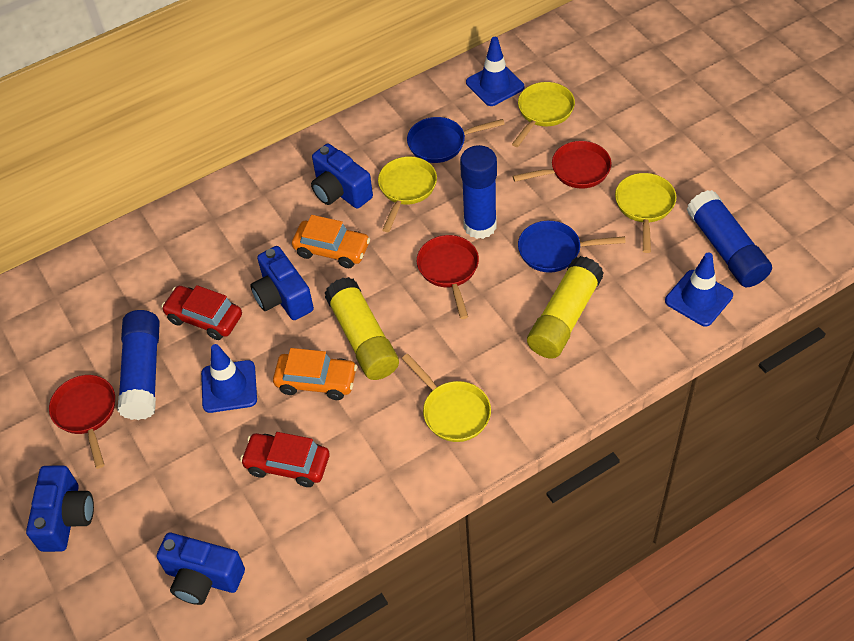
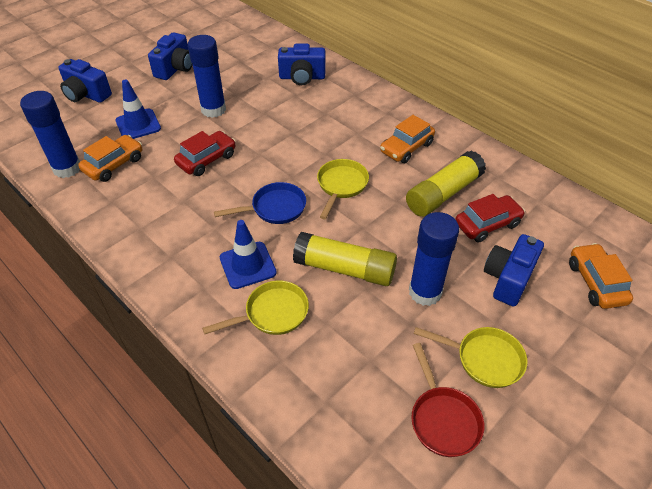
blue pan: 2 -> 1
blue traffic cone: 3 -> 2
orange car: 2 -> 3
red pan: 3 -> 1
yellow pan: 4 -> 3

